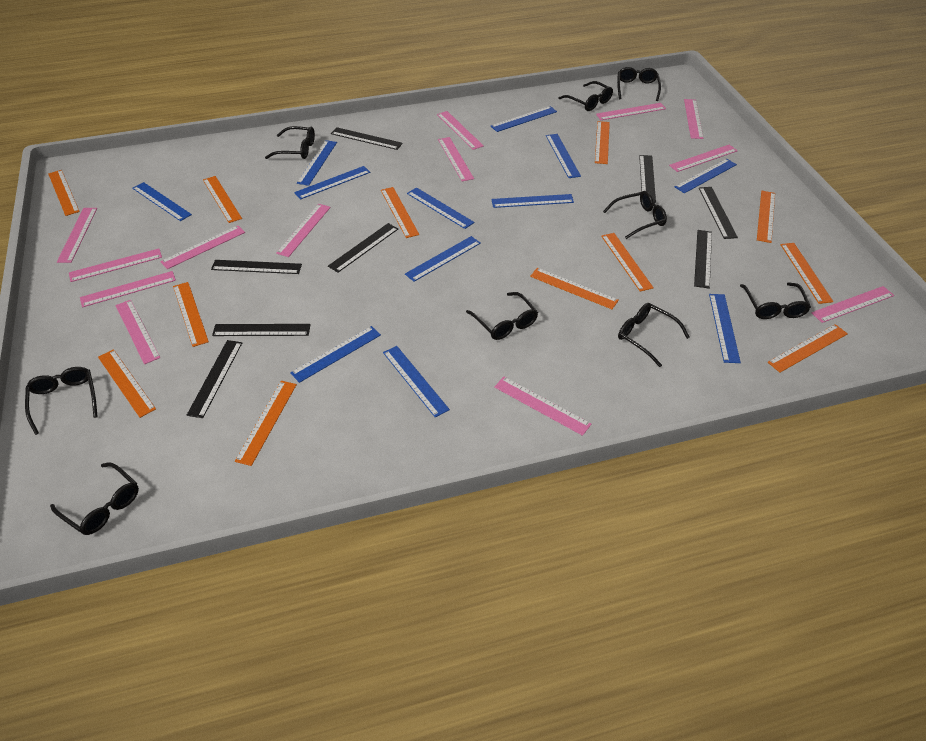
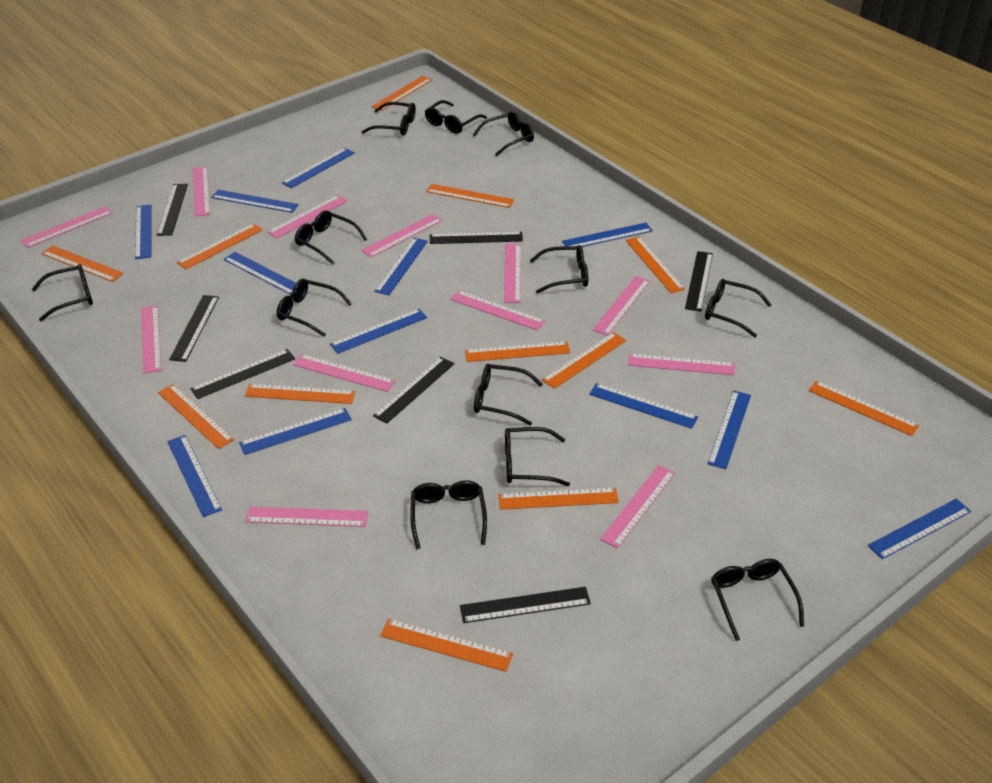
black glasses: 9 -> 12
black ruler: 8 -> 7
pink ruler: 13 -> 12

